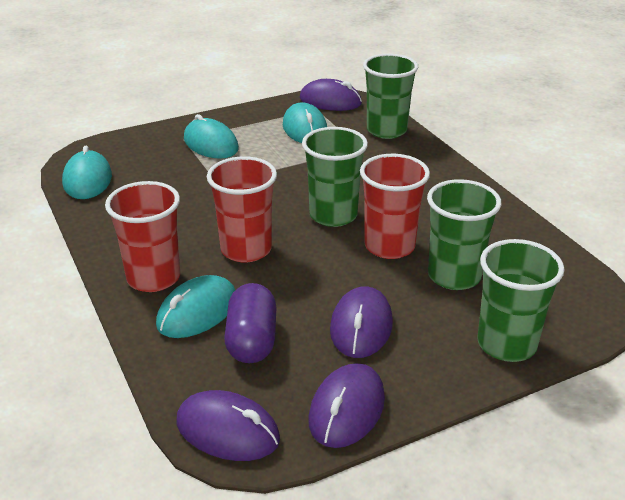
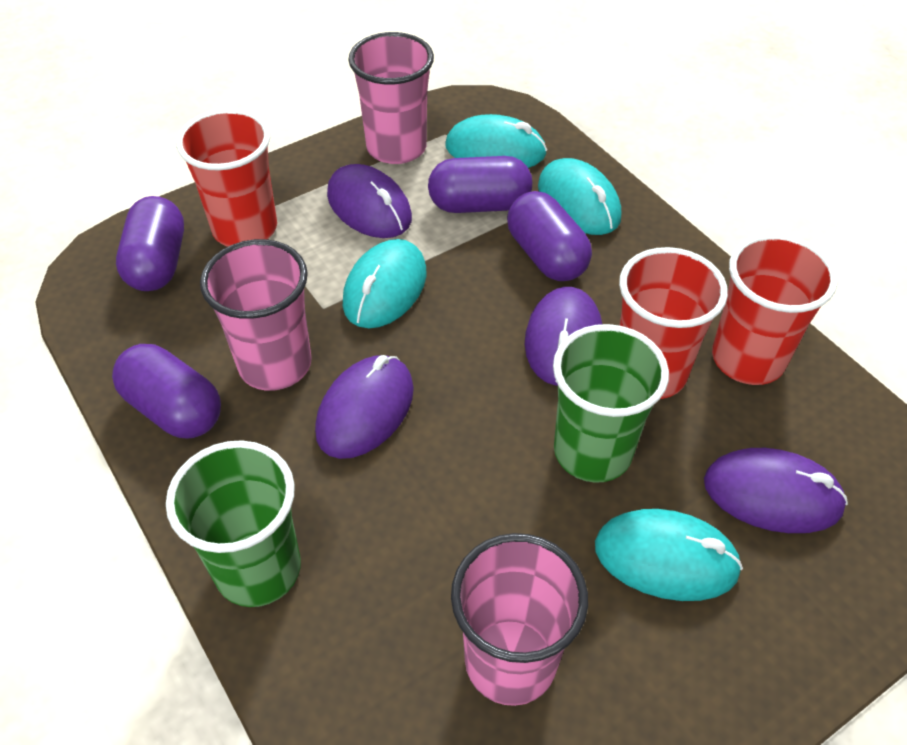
green cup: 4 -> 2
pink cup: 0 -> 3
purple capsule: 1 -> 4

